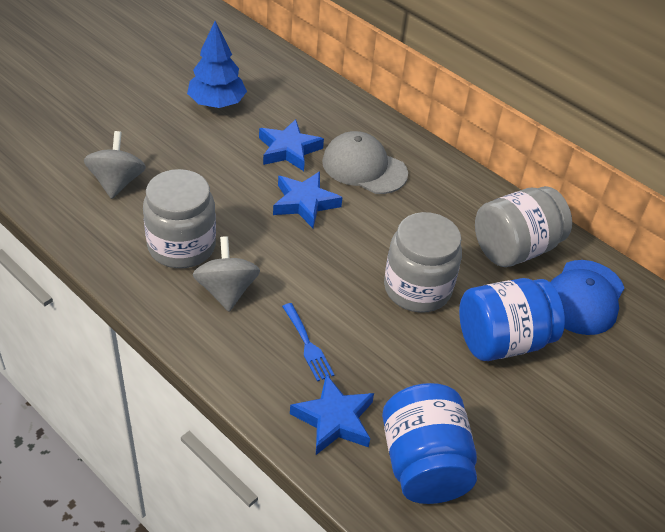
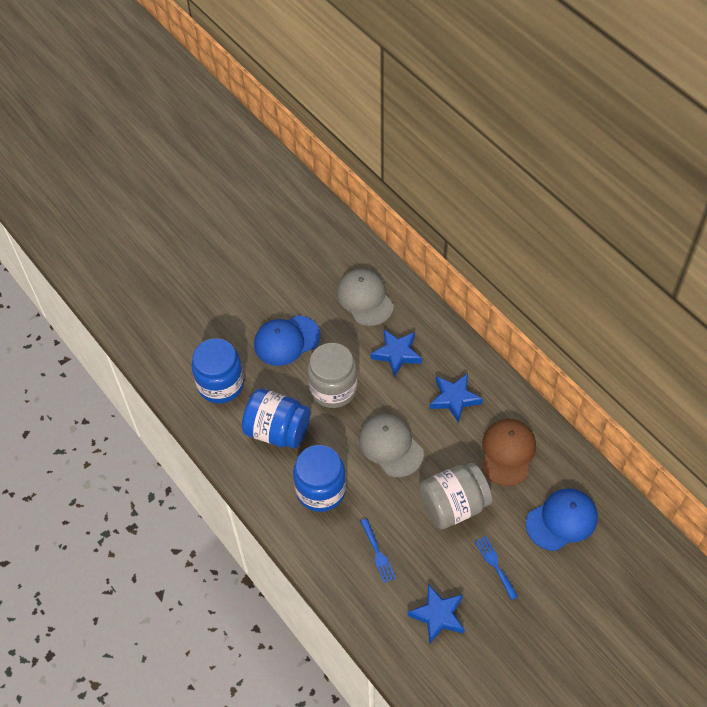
blue cap: 1 -> 2
blue fork: 1 -> 2
blue jar: 2 -> 3
blue tree: 1 -> 0
brown cap: 0 -> 1
grey cap: 1 -> 2
grey jar: 3 -> 2
grey spinning top: 2 -> 0

